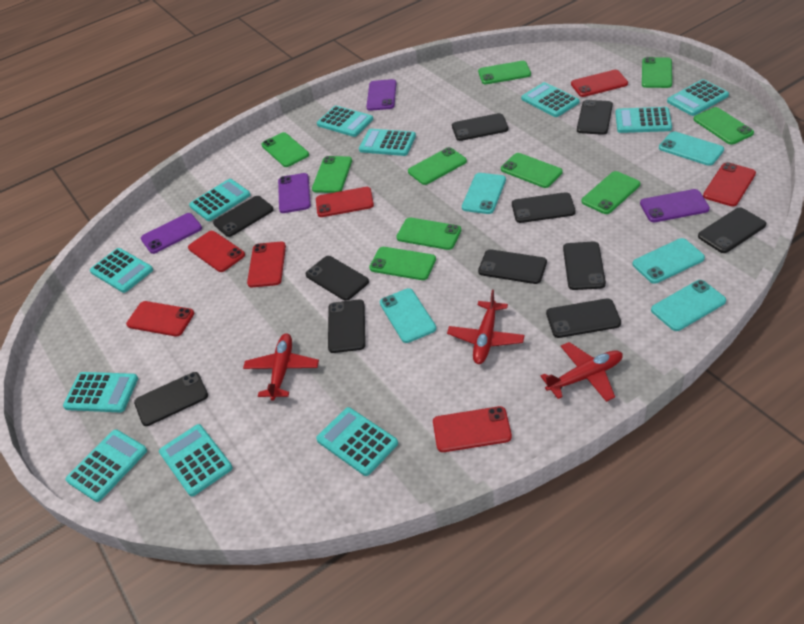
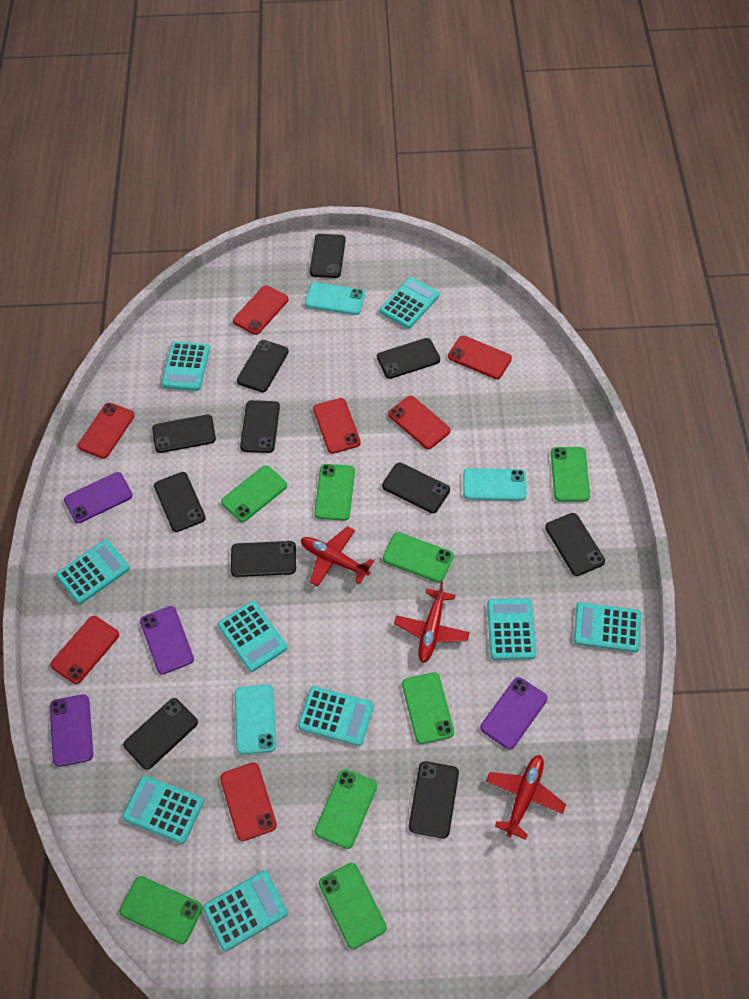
green phone: 10 -> 8
turquoise calculator: 11 -> 9
turquoise phone: 5 -> 3

